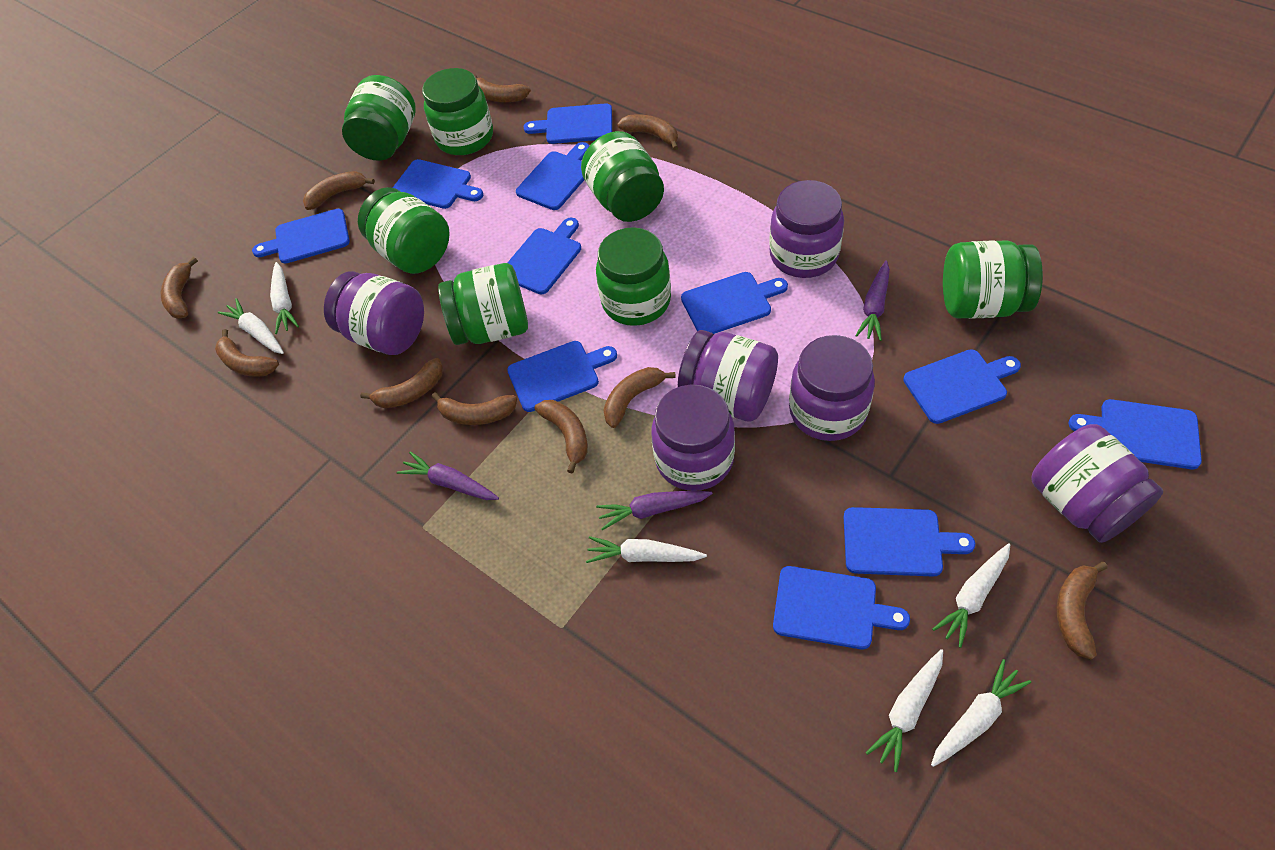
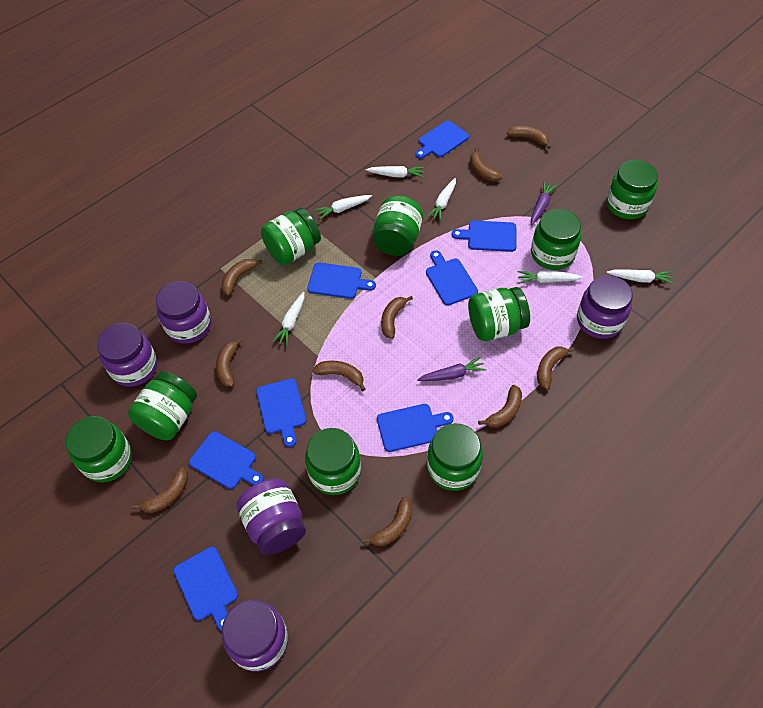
blue cutting board: 11 -> 8
green jar: 7 -> 9
purple carrot: 3 -> 2
purple jar: 6 -> 5

